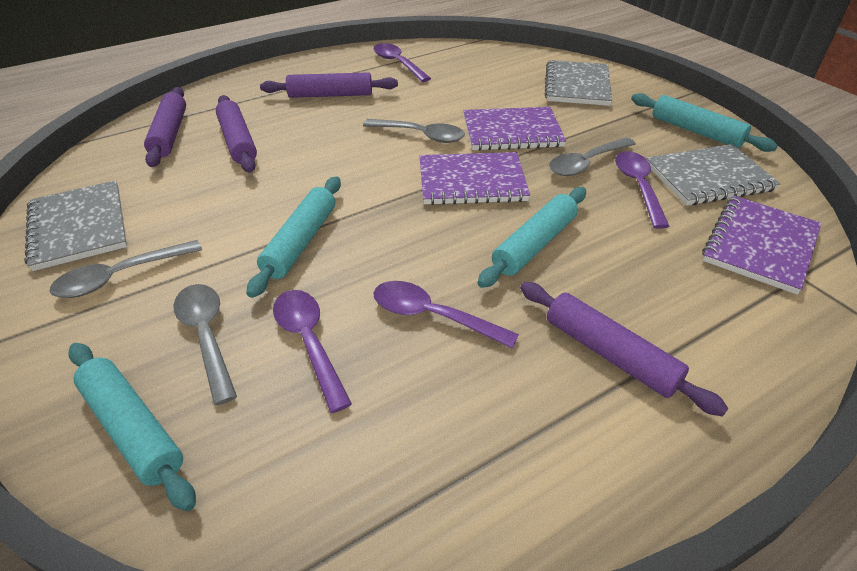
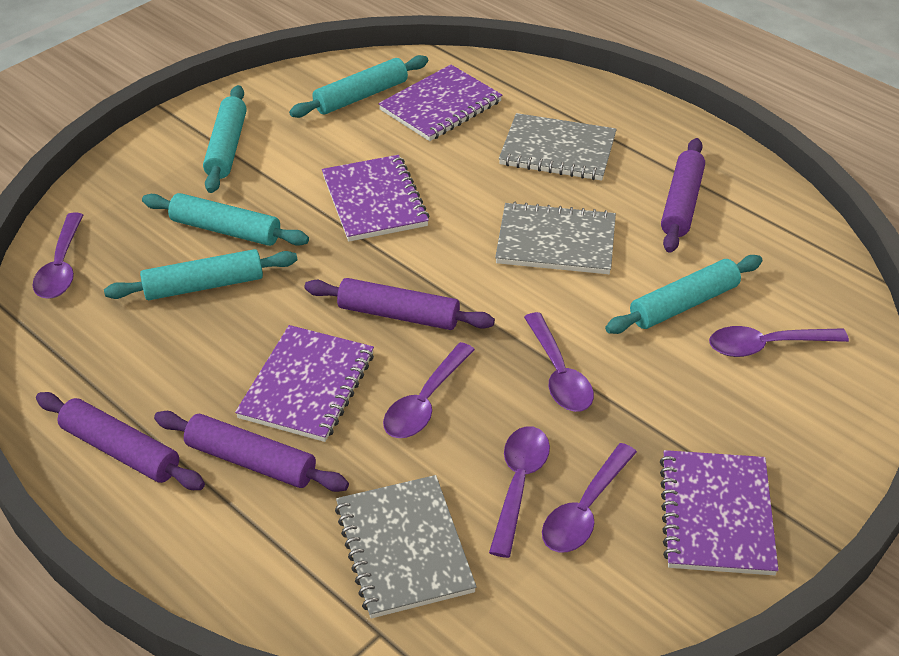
grey spoon: 4 -> 0
purple notebook: 3 -> 4
purple spoon: 4 -> 6
turquoise rolling pin: 4 -> 5

